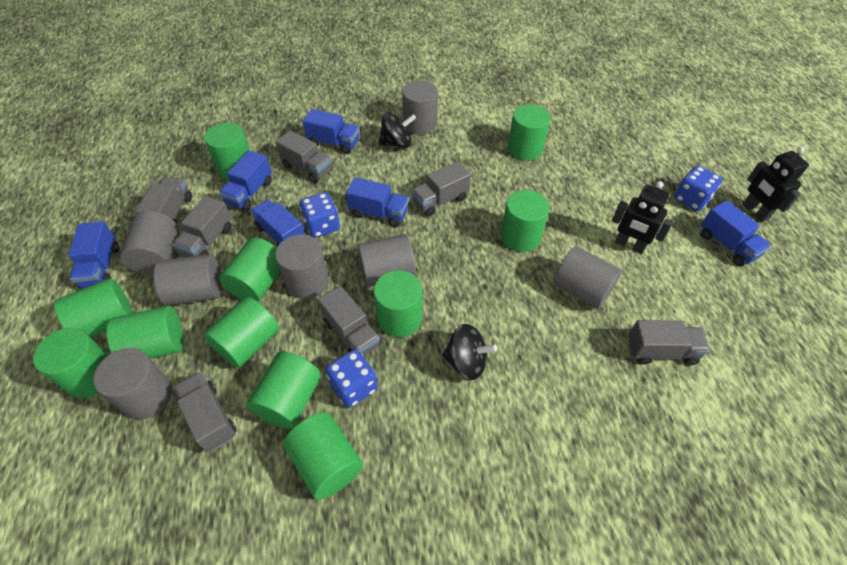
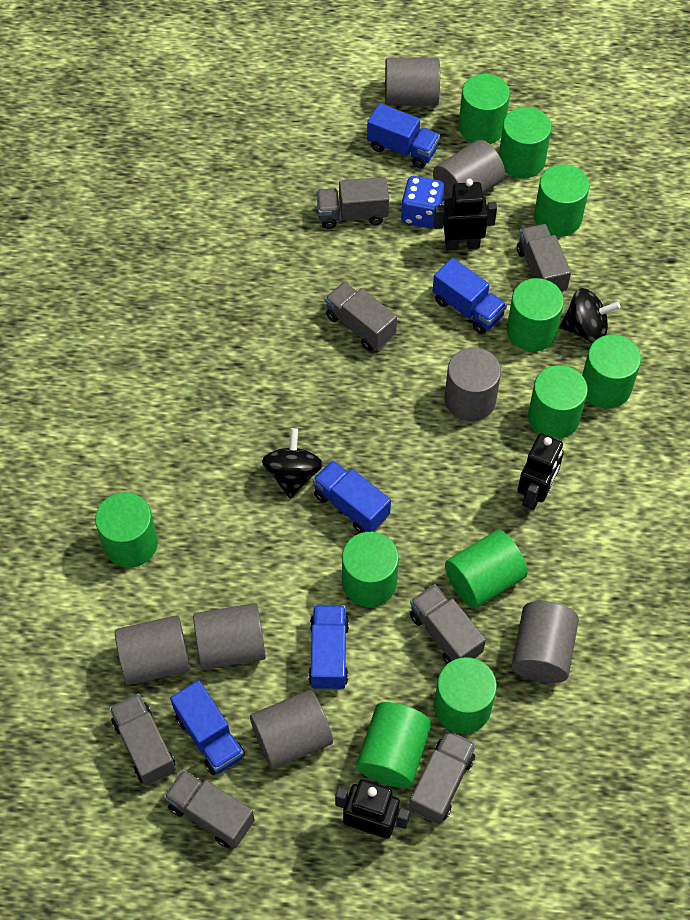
black robot: 2 -> 3
blue dice: 3 -> 1
blue truck: 6 -> 5

